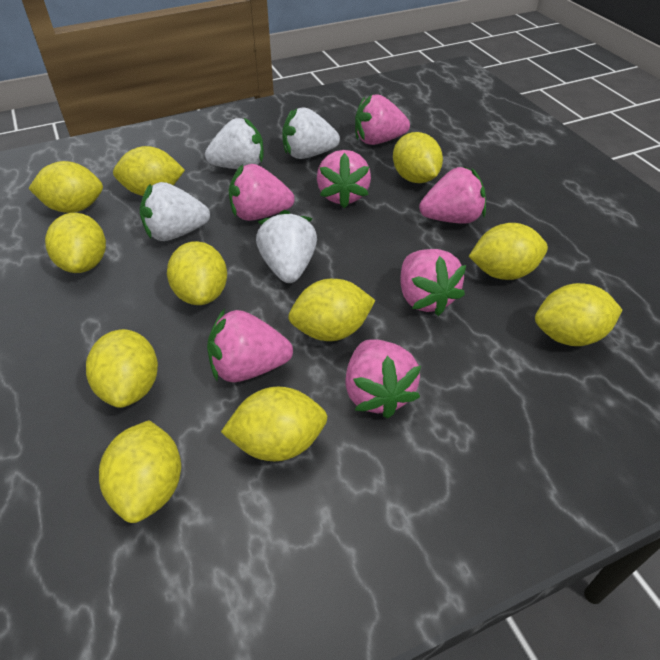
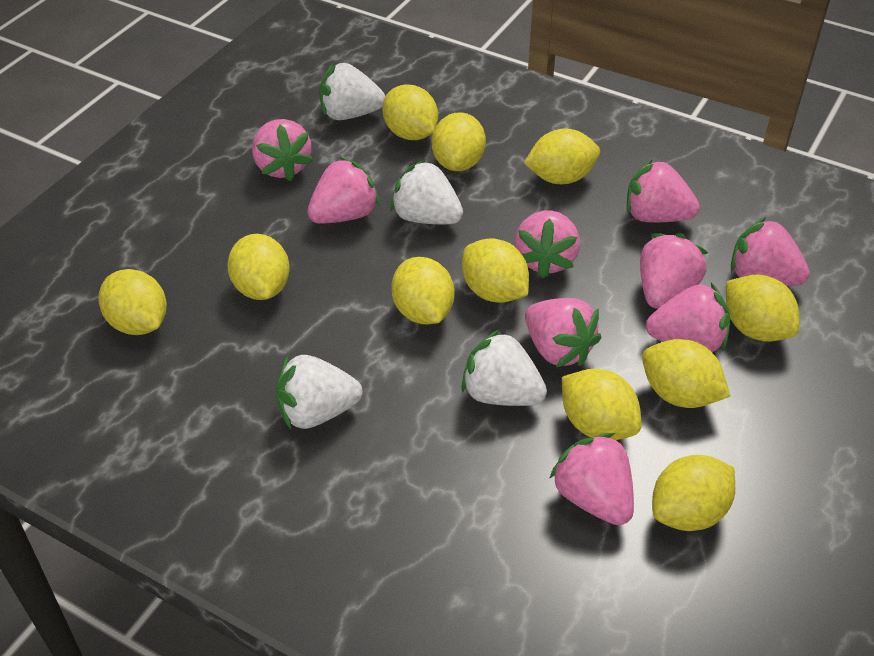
pink strawberry: 7 -> 9

